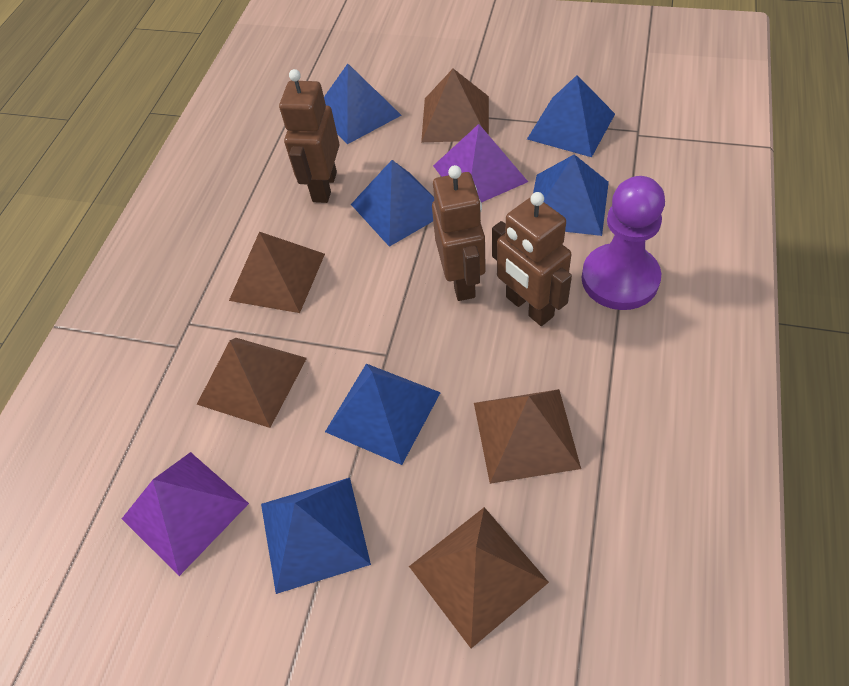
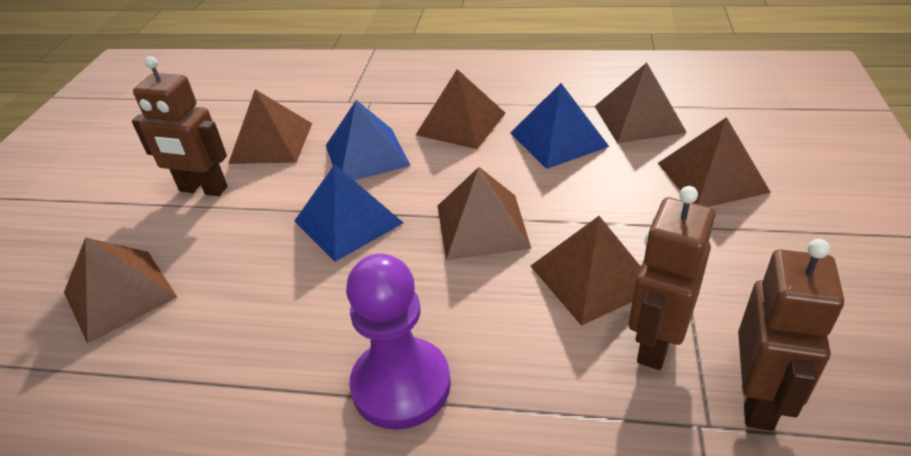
blue pyramid: 6 -> 3
brown pyramid: 5 -> 7
purple pyramid: 2 -> 0

